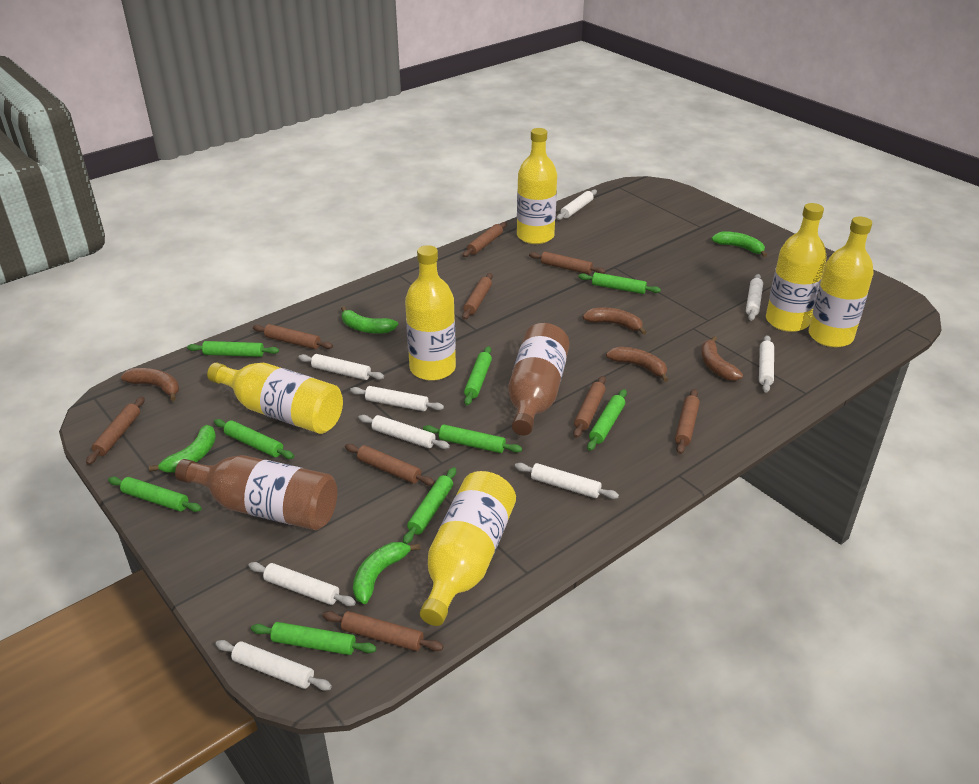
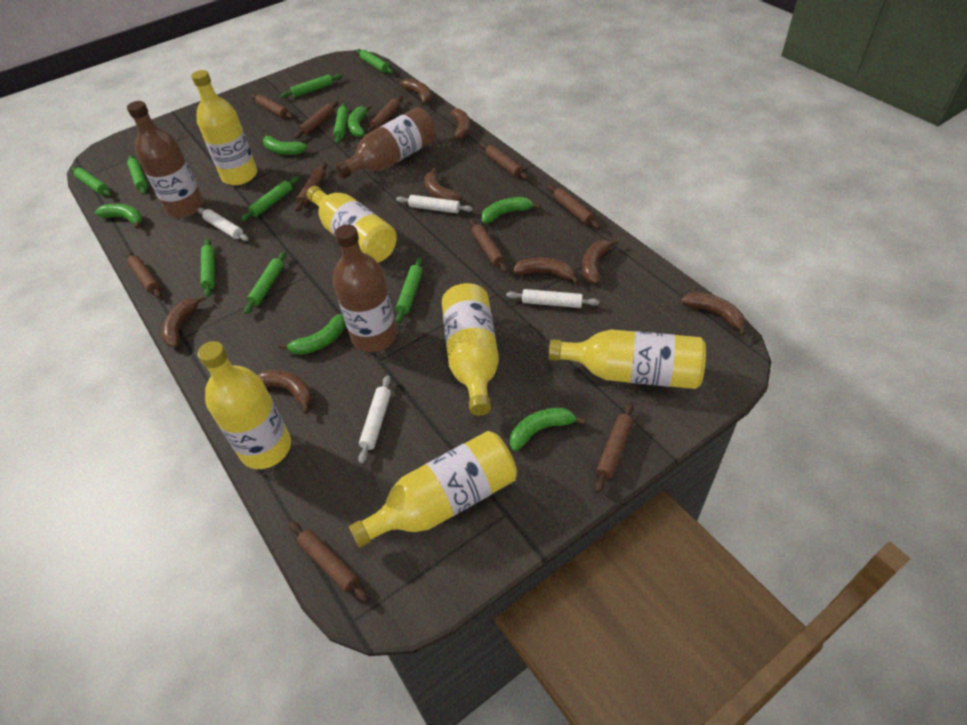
brown banana: 4 -> 8
brown bottle: 2 -> 3
brown rolling pin: 9 -> 10
green banana: 4 -> 6
white rolling pin: 9 -> 4

